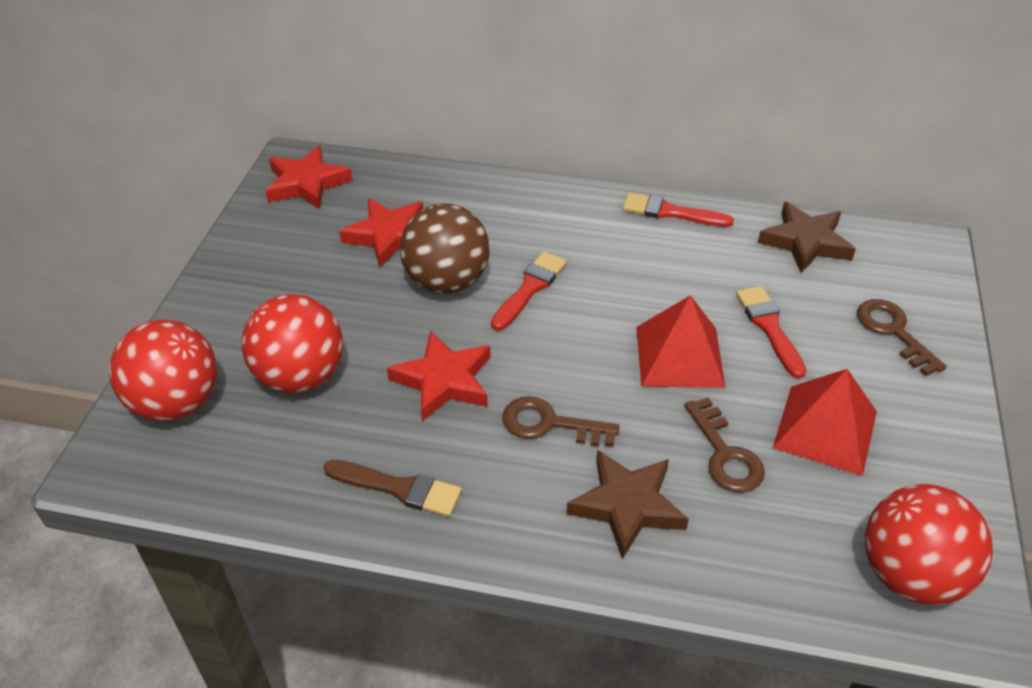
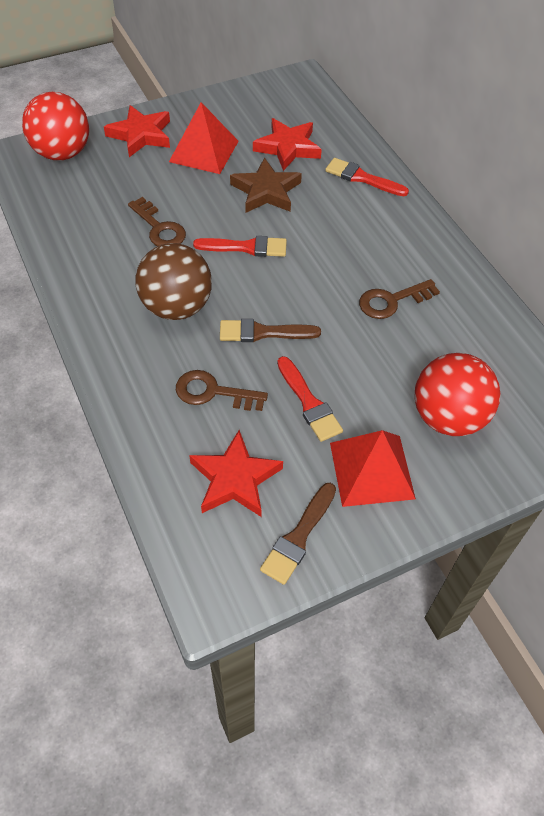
brown brush: 1 -> 2
brown star: 2 -> 1
red ball: 3 -> 2

